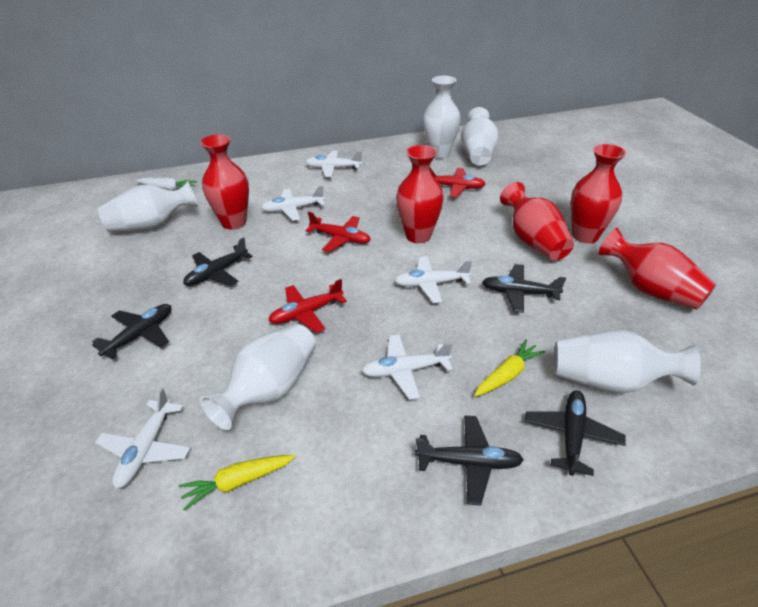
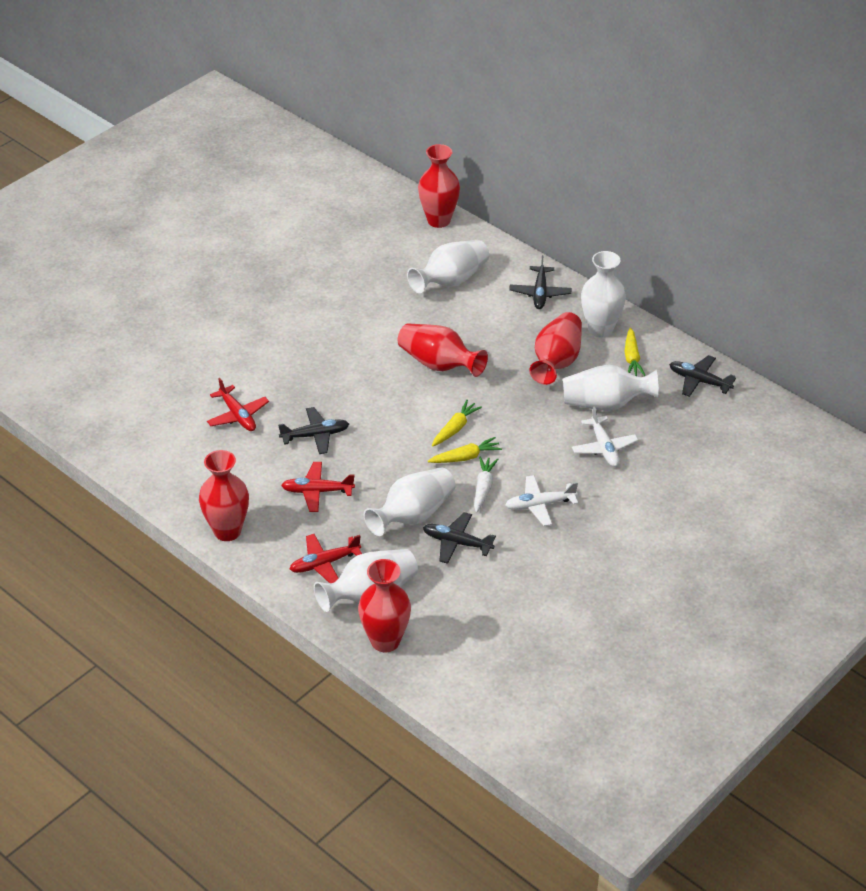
black plane: 5 -> 4
white plane: 5 -> 2
yellow carrot: 2 -> 3

